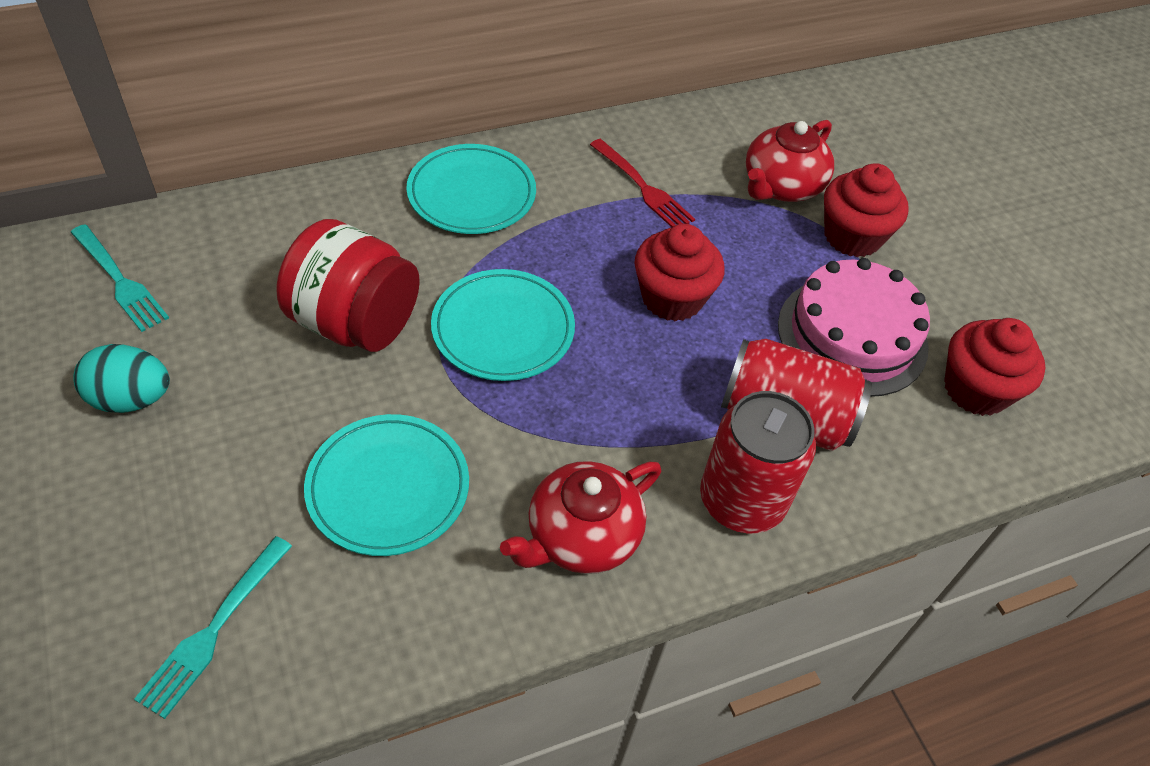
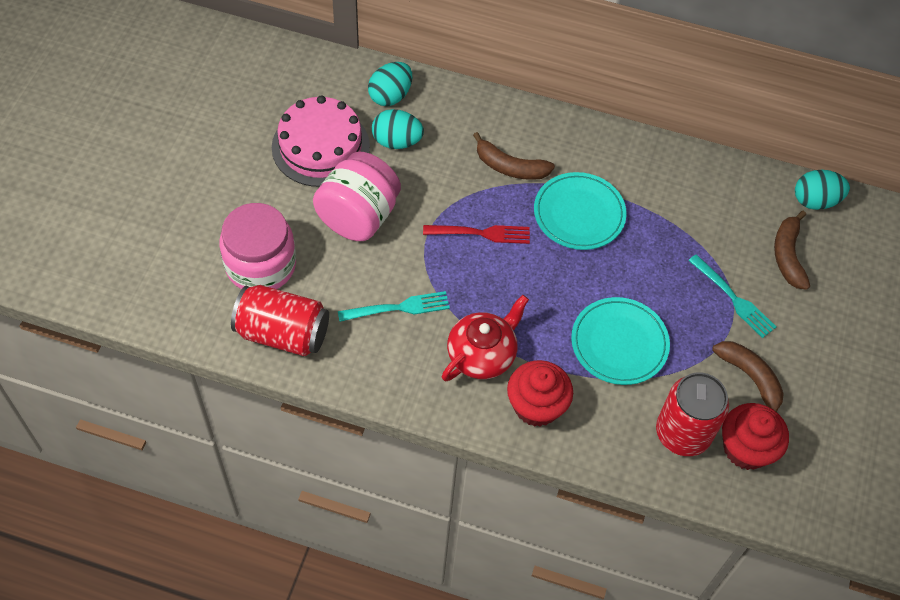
brown banana: 0 -> 3
pink jar: 0 -> 2
red cupcake: 3 -> 2
red jar: 1 -> 0
red teapot: 2 -> 1
turquoise egg: 1 -> 3
turquoise plate: 3 -> 2

